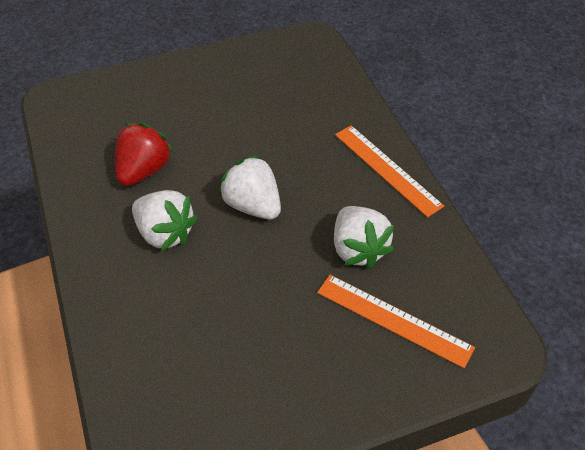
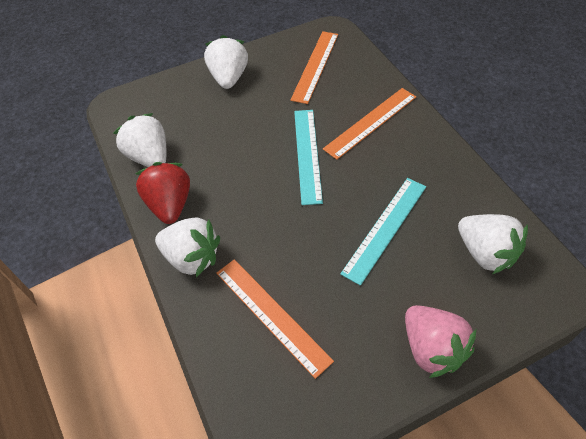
orange ruler: 2 -> 3
pink strawberry: 0 -> 1
turquoise ruler: 0 -> 2
white strawberry: 3 -> 4

